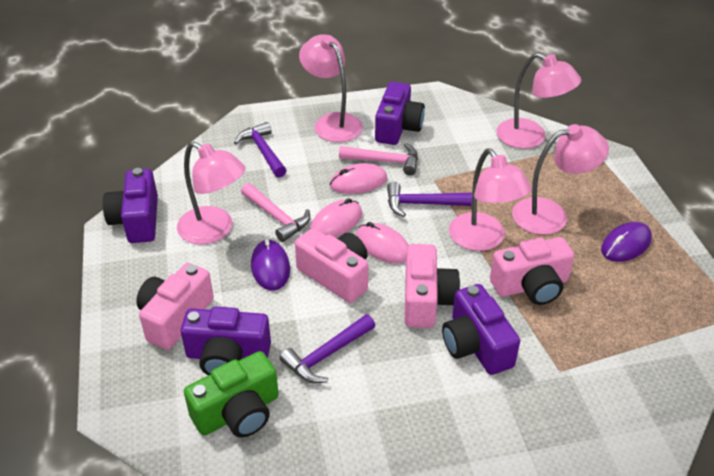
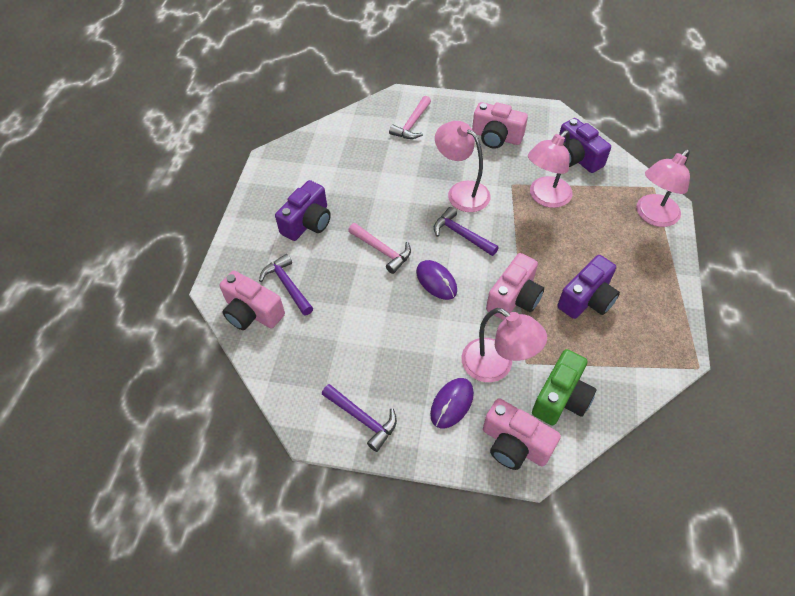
pink lamp: 5 -> 4
pink mouse: 3 -> 0
purple camera: 4 -> 3

